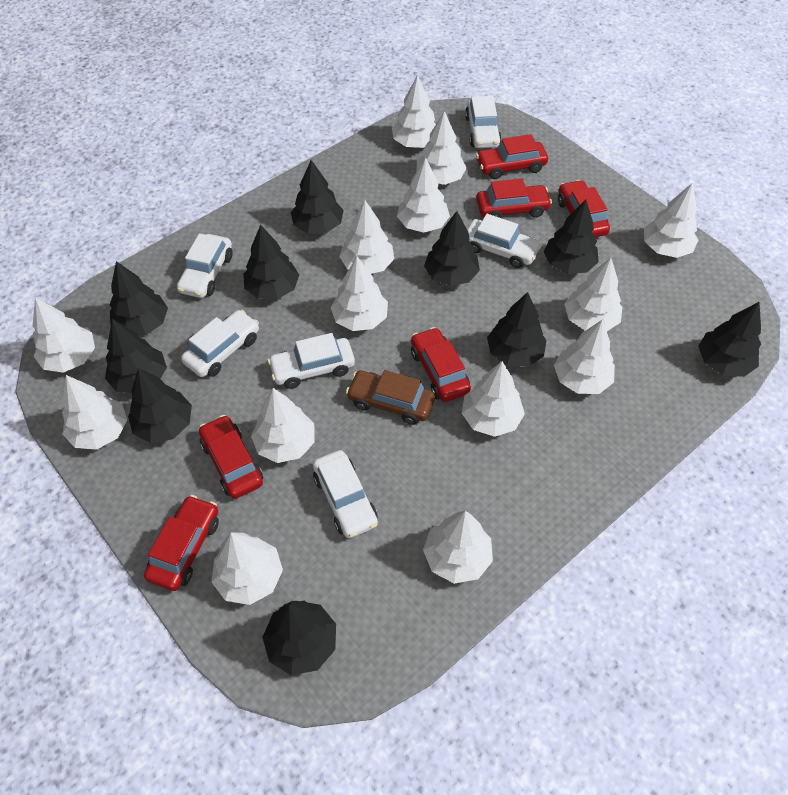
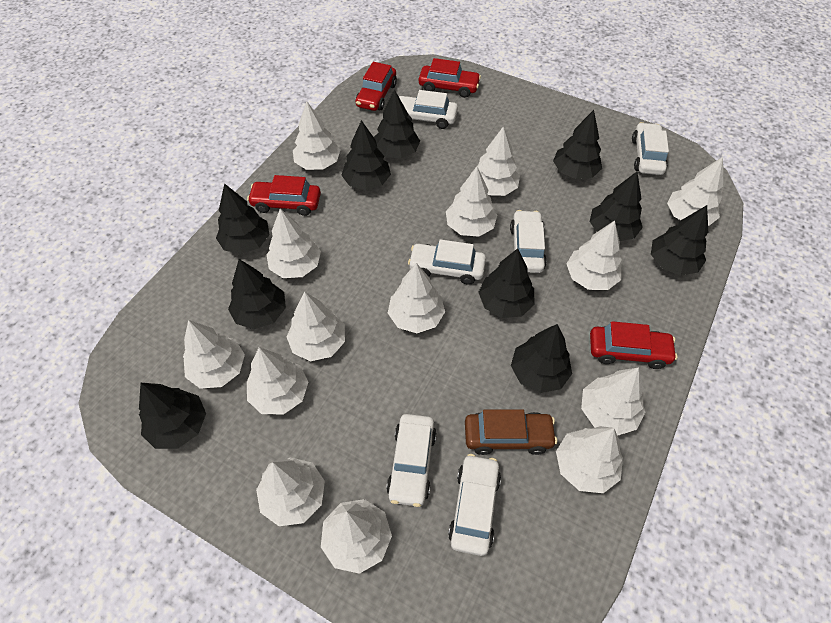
red car: 6 -> 4

